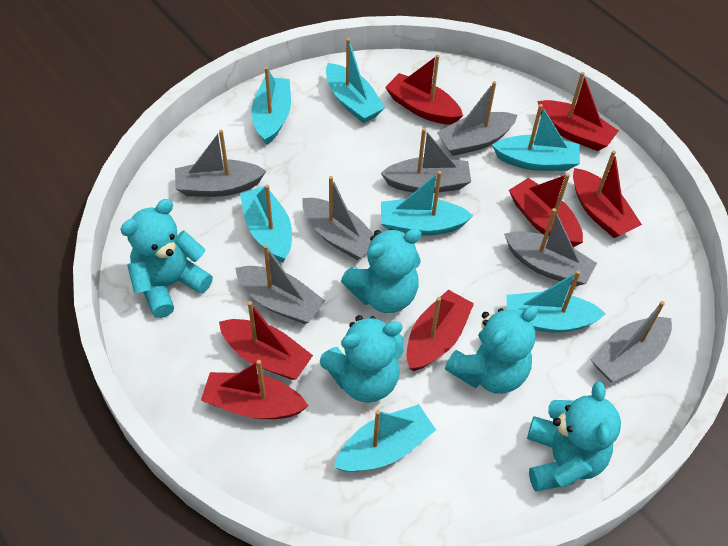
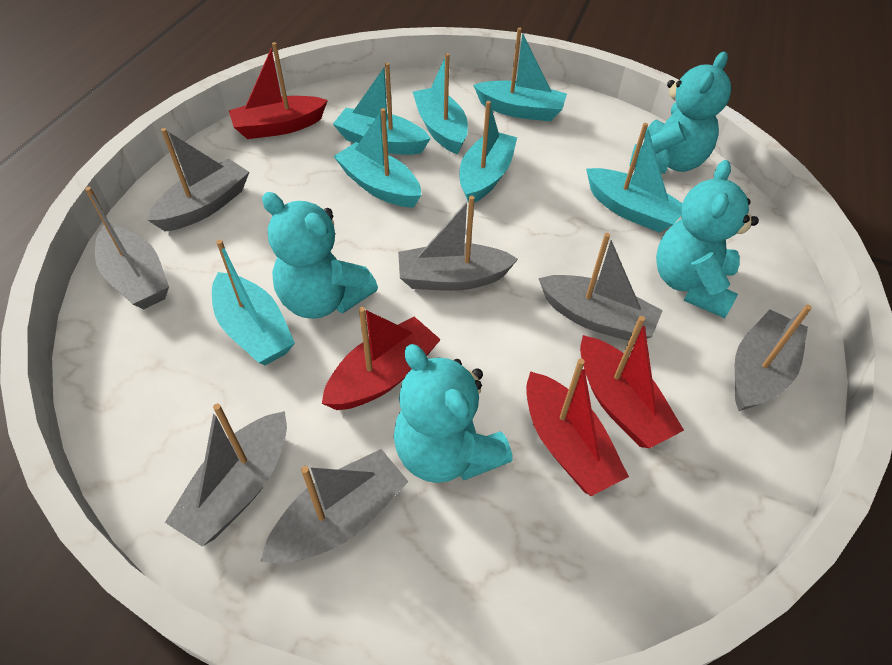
red boat: 7 -> 4
turquoise teddy bear: 5 -> 4

